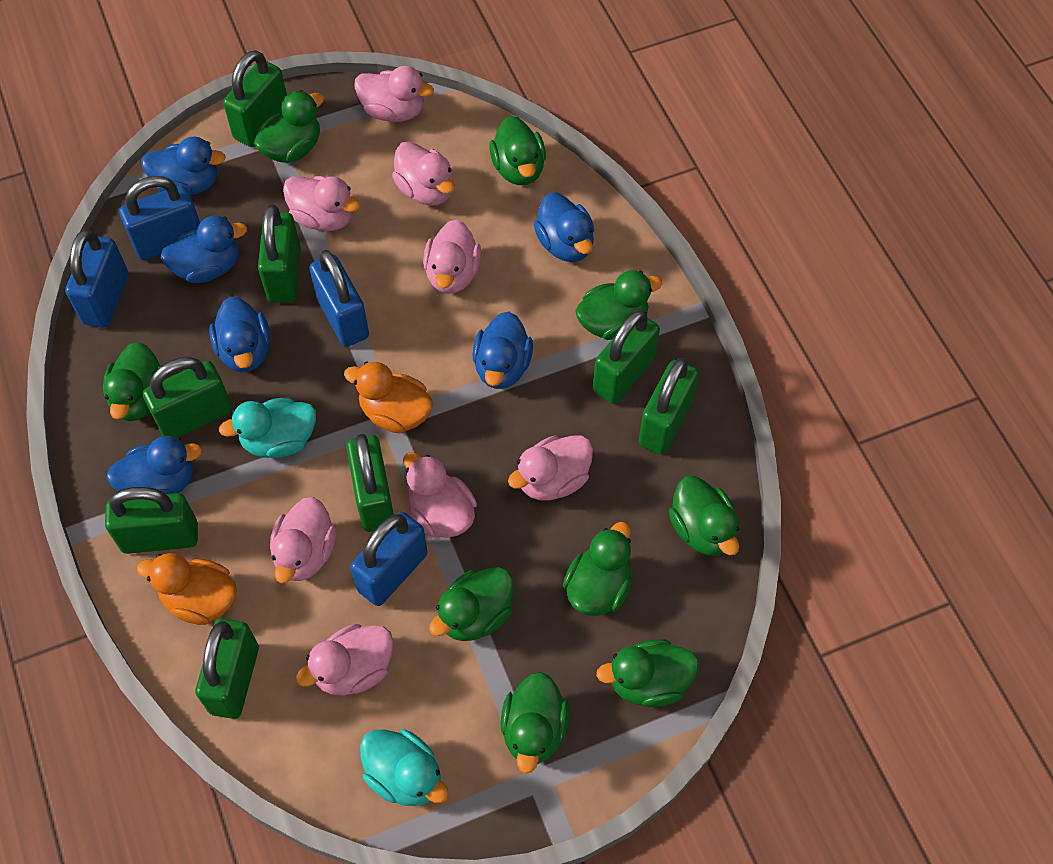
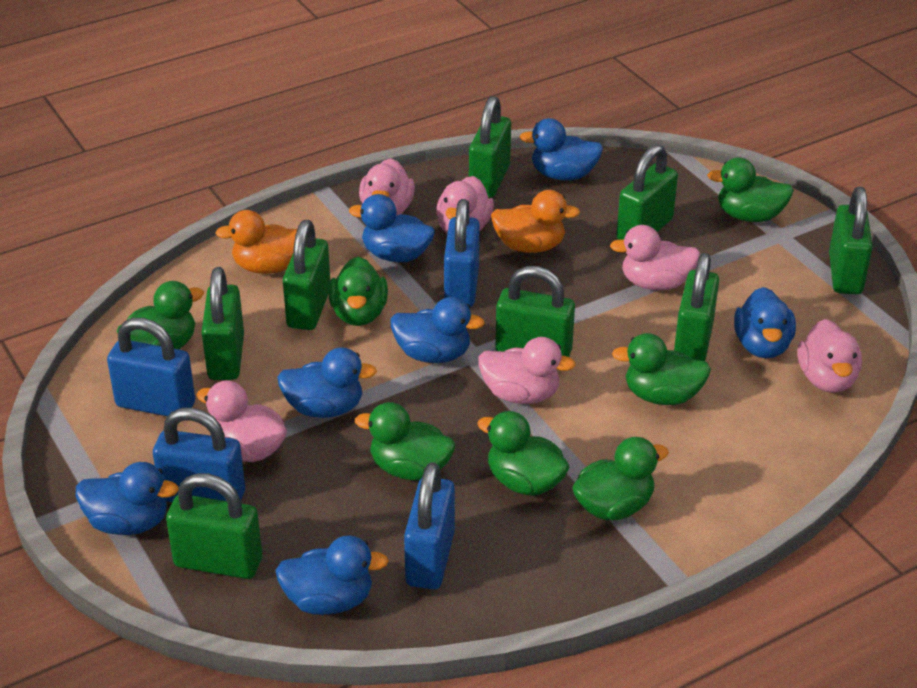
blue duck: 6 -> 7
green duck: 9 -> 7
pink duck: 8 -> 6
turquoise duck: 2 -> 0

